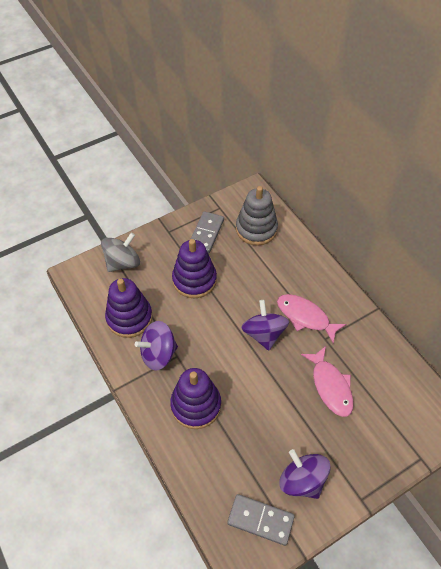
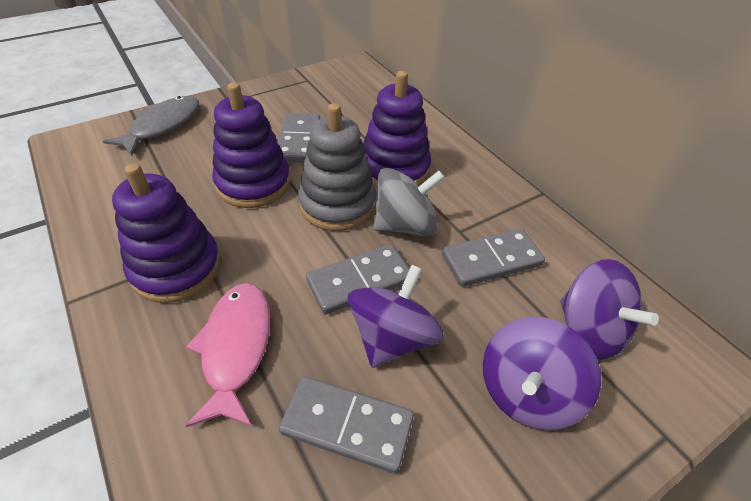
grey domino: 2 -> 4
grey fish: 0 -> 1
pink fish: 2 -> 1

